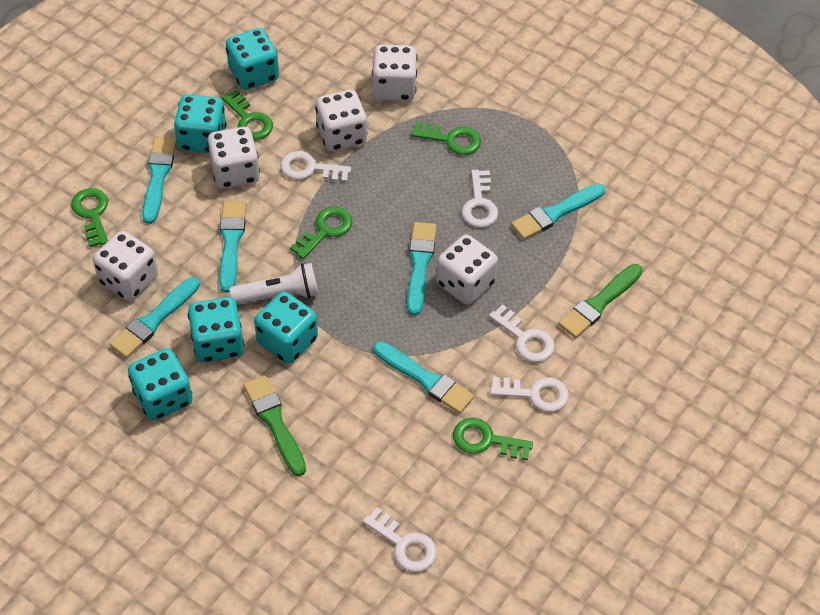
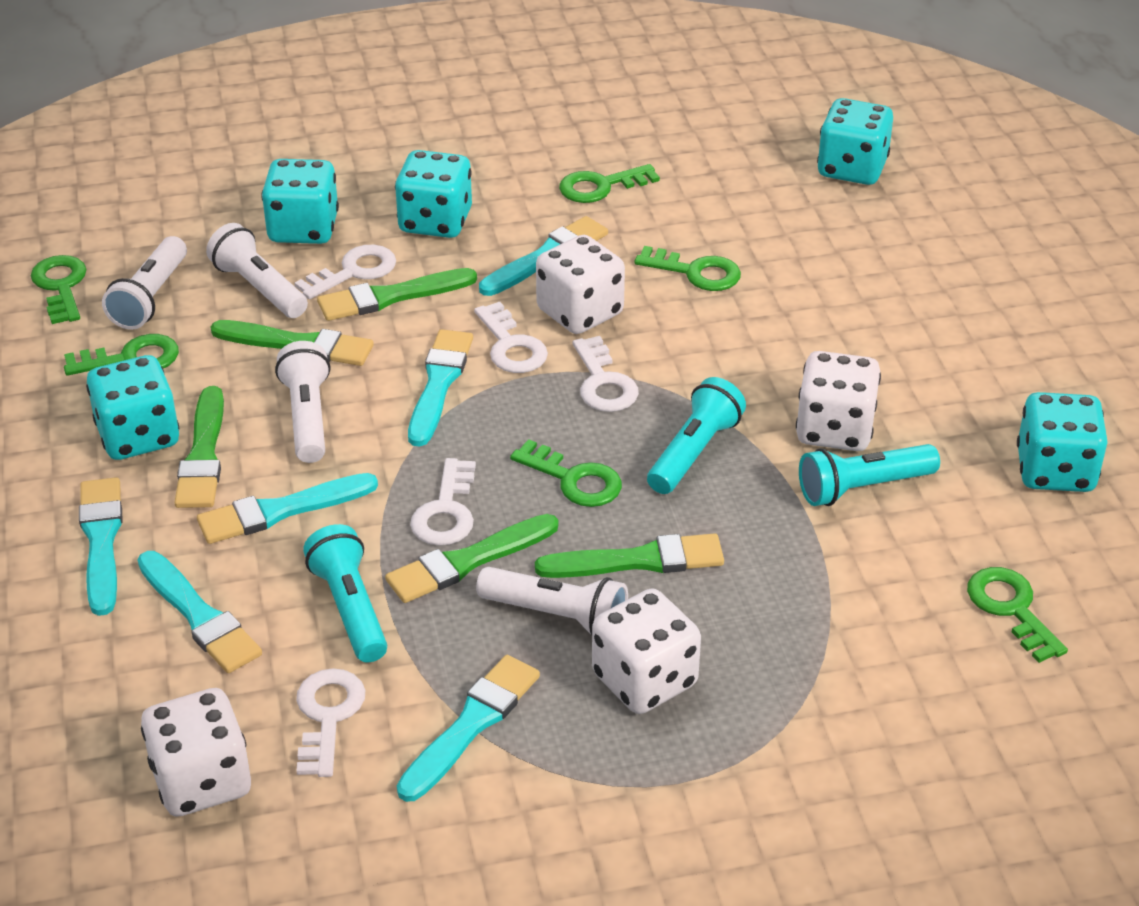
green brush: 2 -> 5
green key: 5 -> 6
turquoise flashlight: 0 -> 3
white dice: 5 -> 4
white flashlight: 1 -> 4

